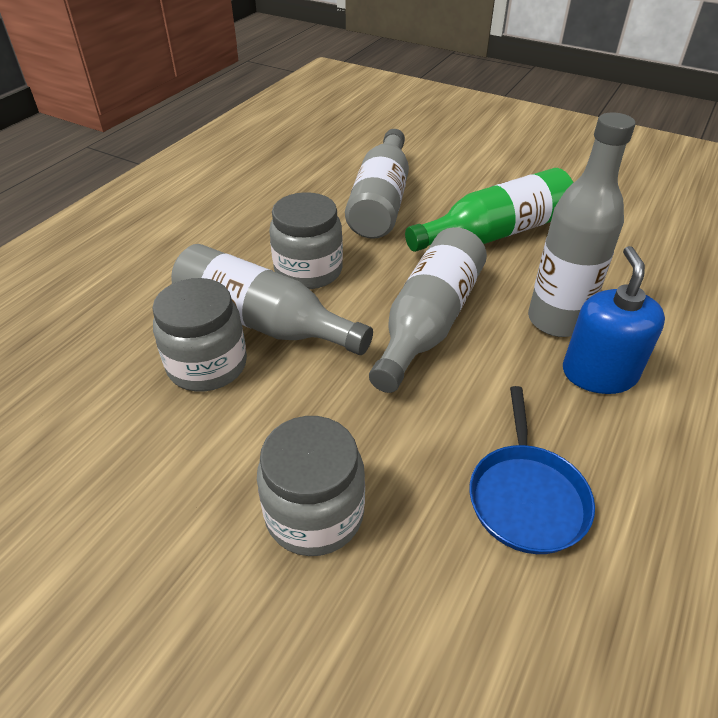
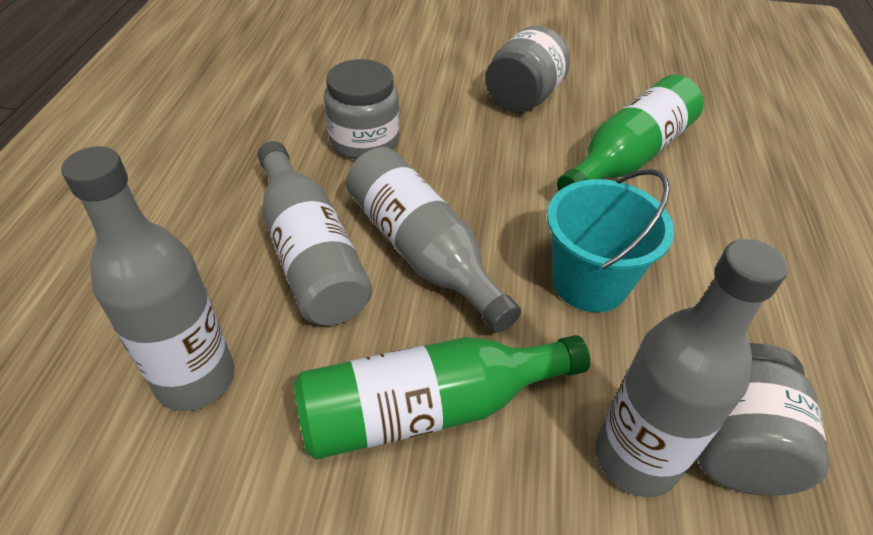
blue pan: 1 -> 0
blue soap dispenser: 1 -> 0
green bottle: 1 -> 2
turquoise bucket: 0 -> 1

